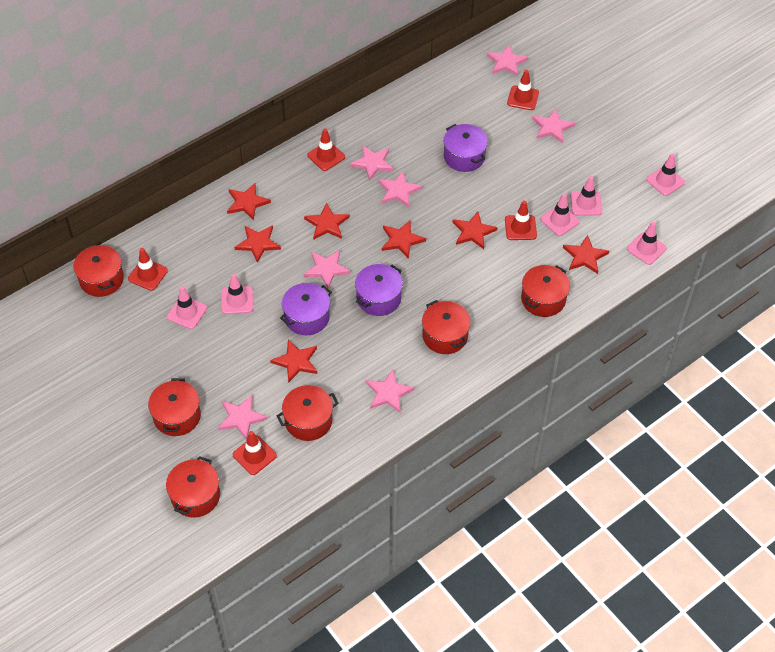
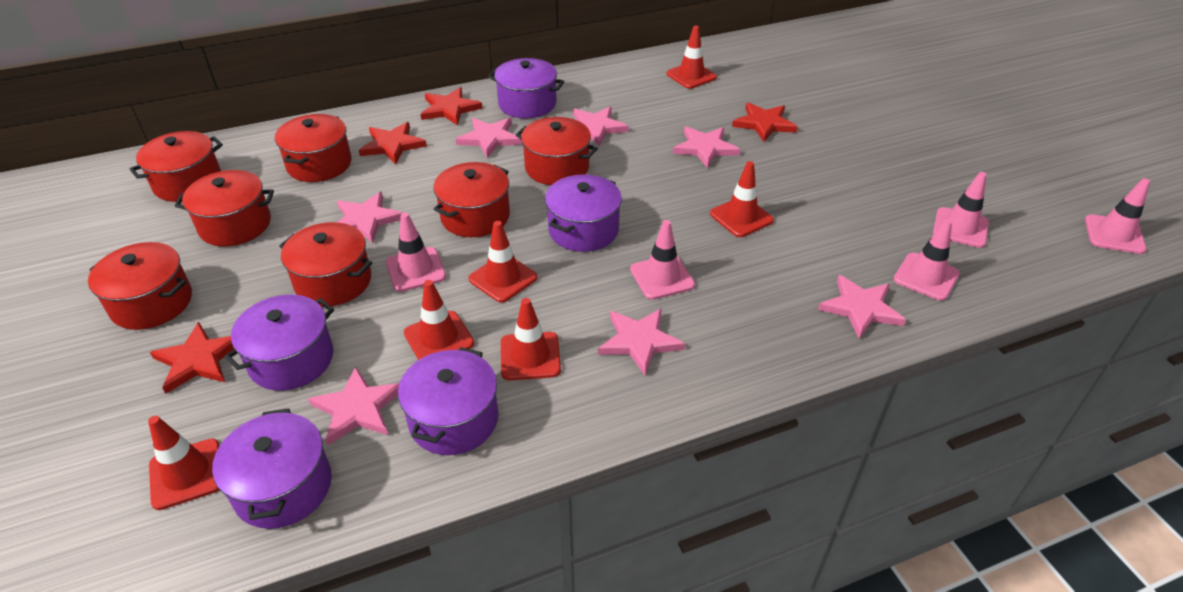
pink traffic cone: 6 -> 5
purple pot: 3 -> 5
red pot: 6 -> 7
red star: 7 -> 4
red traffic cone: 5 -> 6

